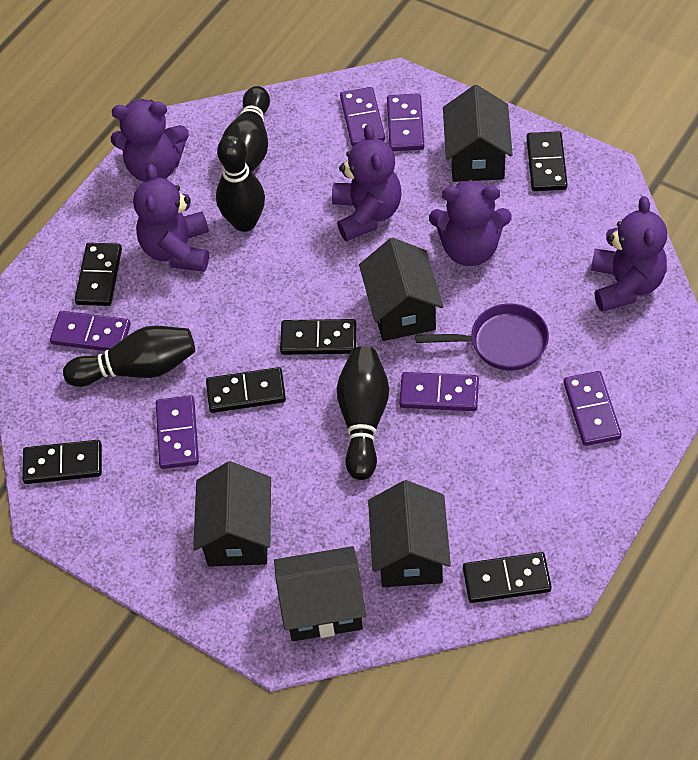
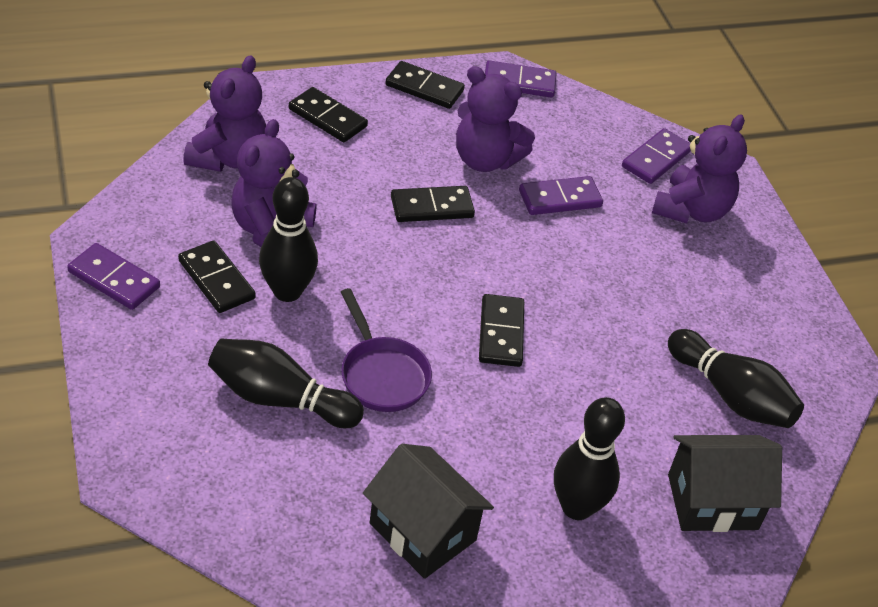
black domino: 6 -> 5
black house: 5 -> 2
purple domino: 6 -> 4
purple teddy bear: 5 -> 4

